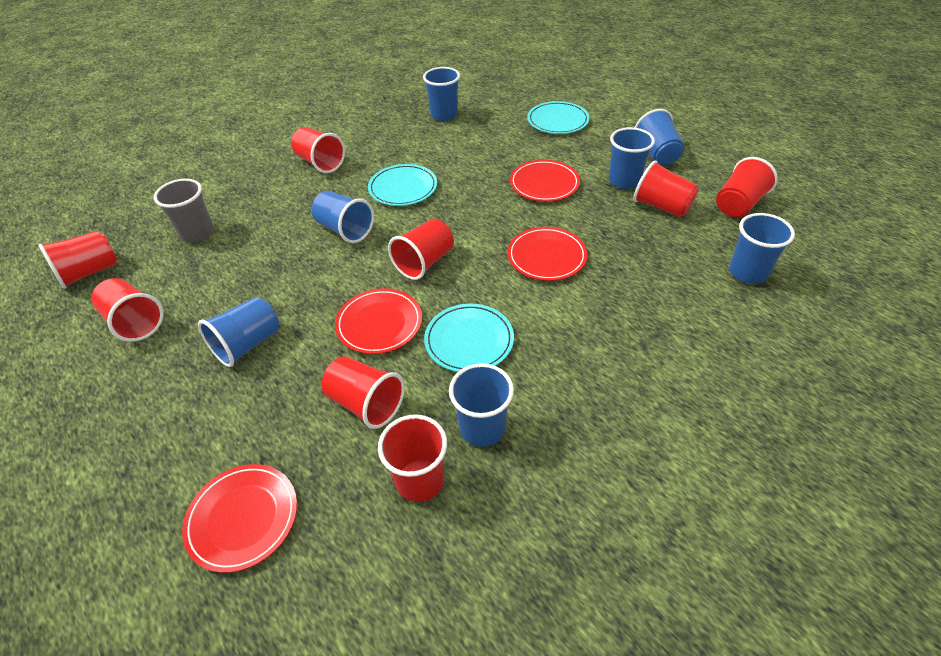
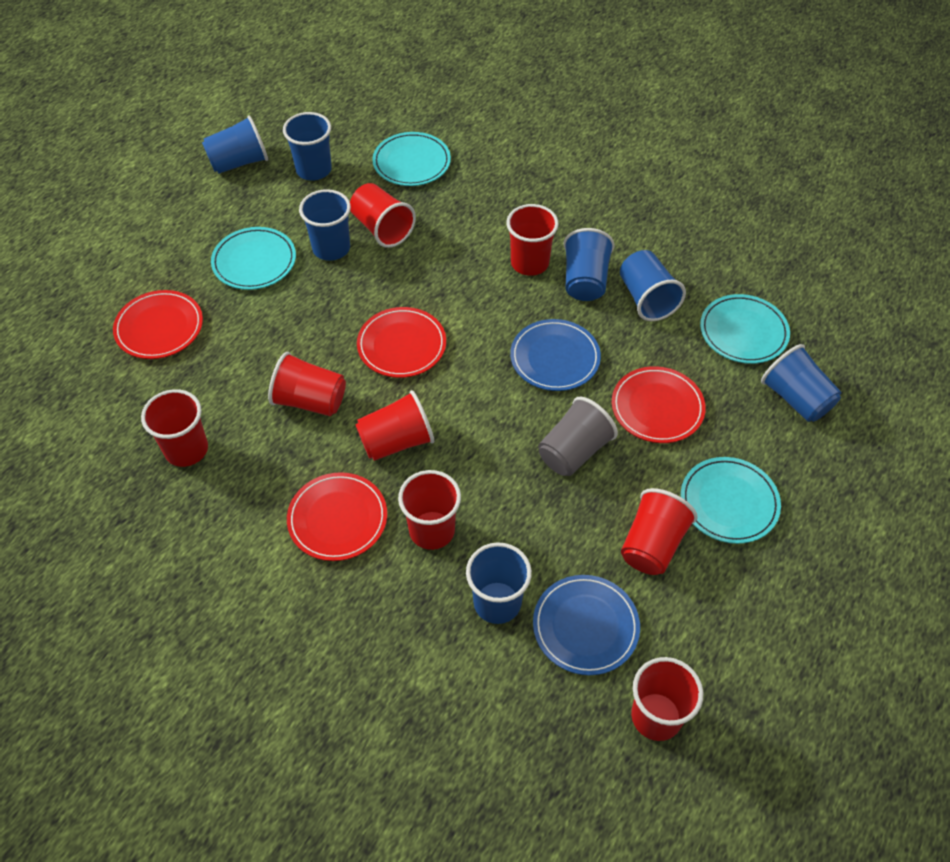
blue plate: 0 -> 2
turquoise plate: 3 -> 4

